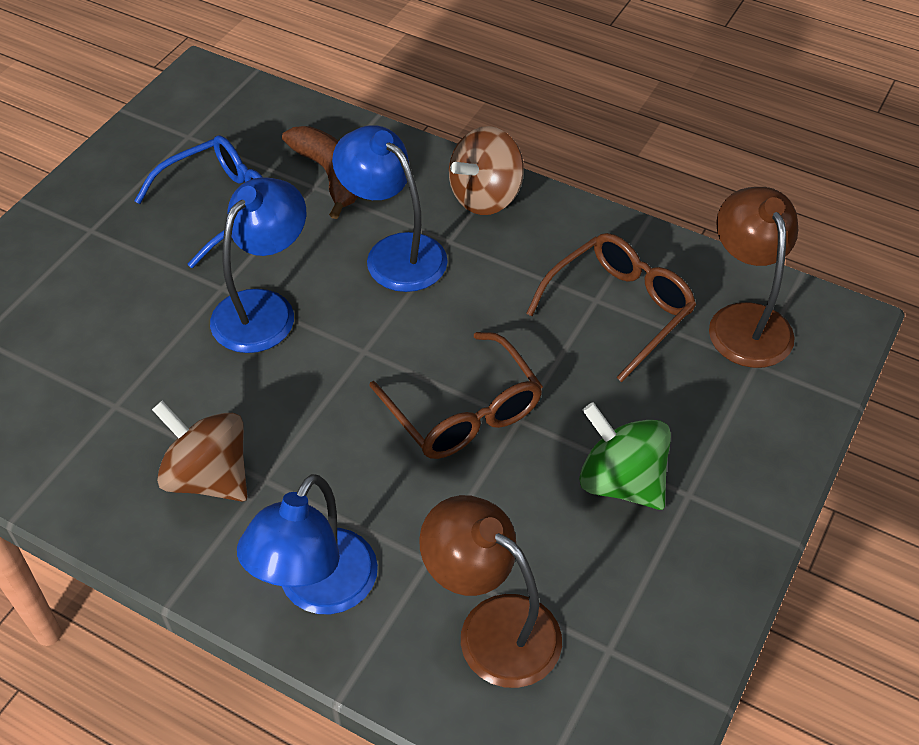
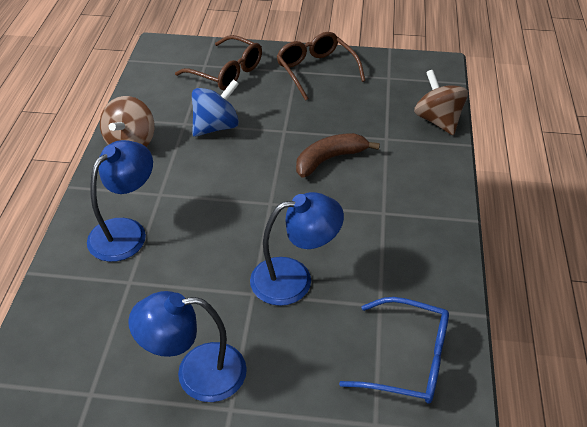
blue spinning top: 0 -> 1
brown lamp: 2 -> 0
green spinning top: 1 -> 0

